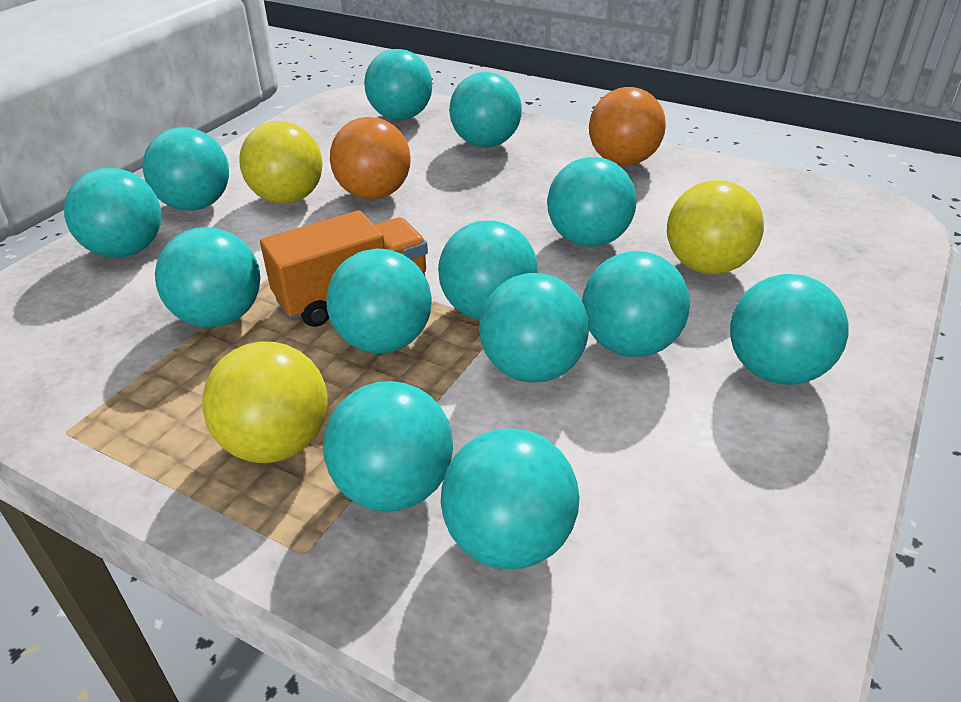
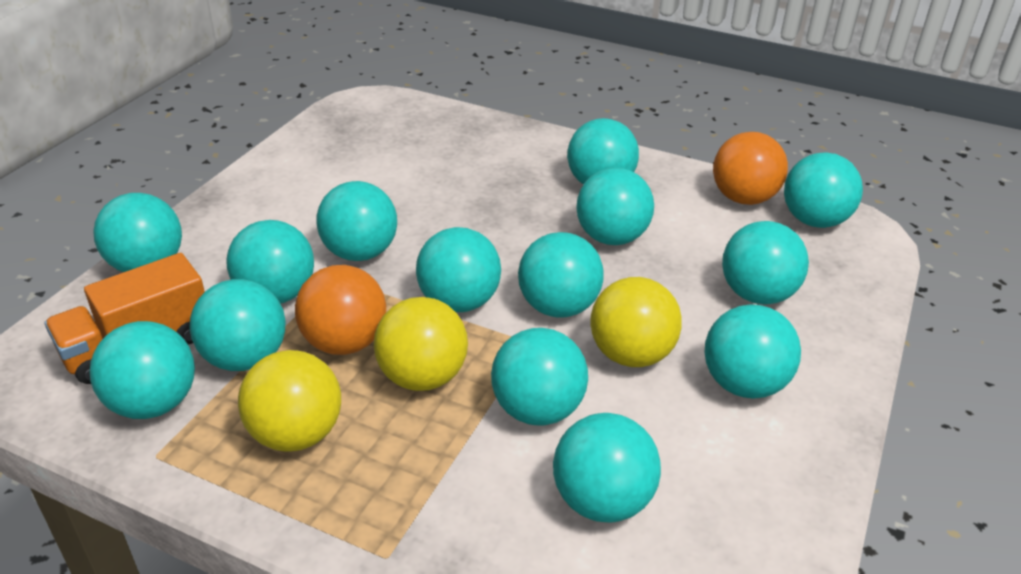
turquoise ball: 13 -> 14

